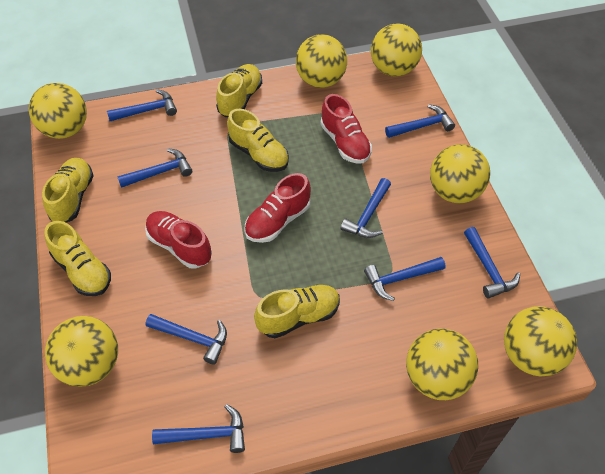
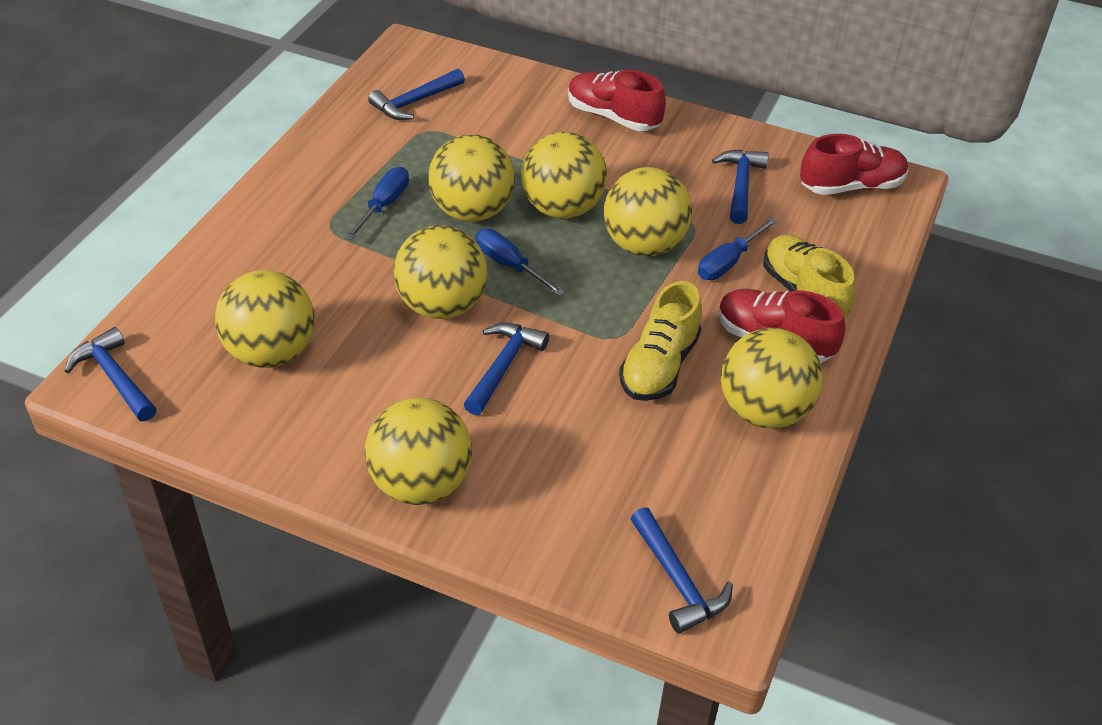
blue hammer: 8 -> 5
blue screwdriver: 0 -> 3
yellow shoe: 5 -> 2

